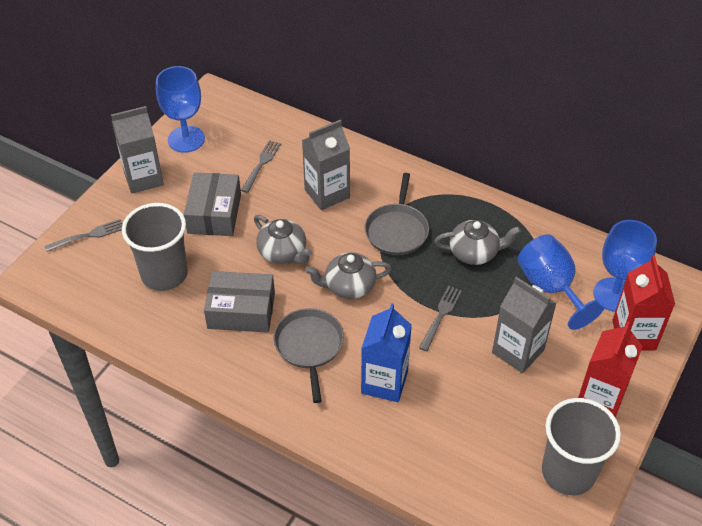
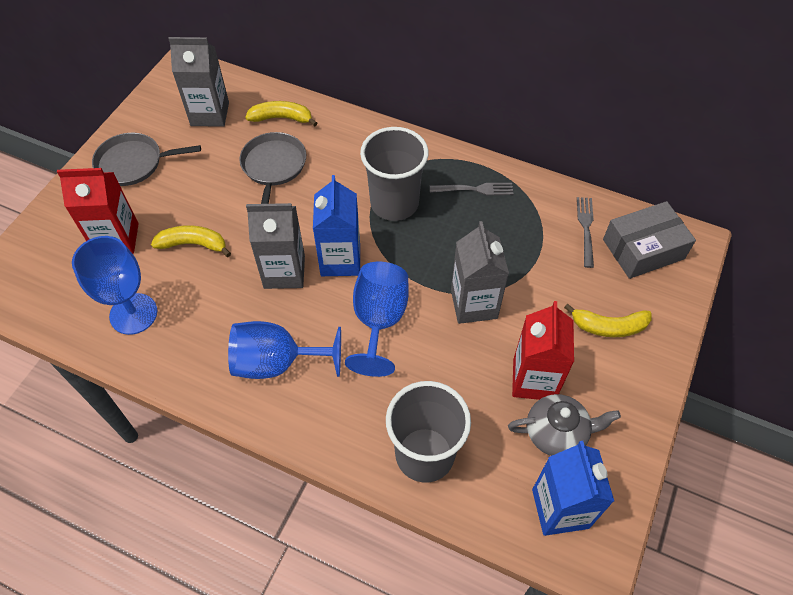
blue carton: 1 -> 2
grey box: 2 -> 1
grey fork: 3 -> 2
grey teapot: 3 -> 1
yellow banana: 0 -> 3

